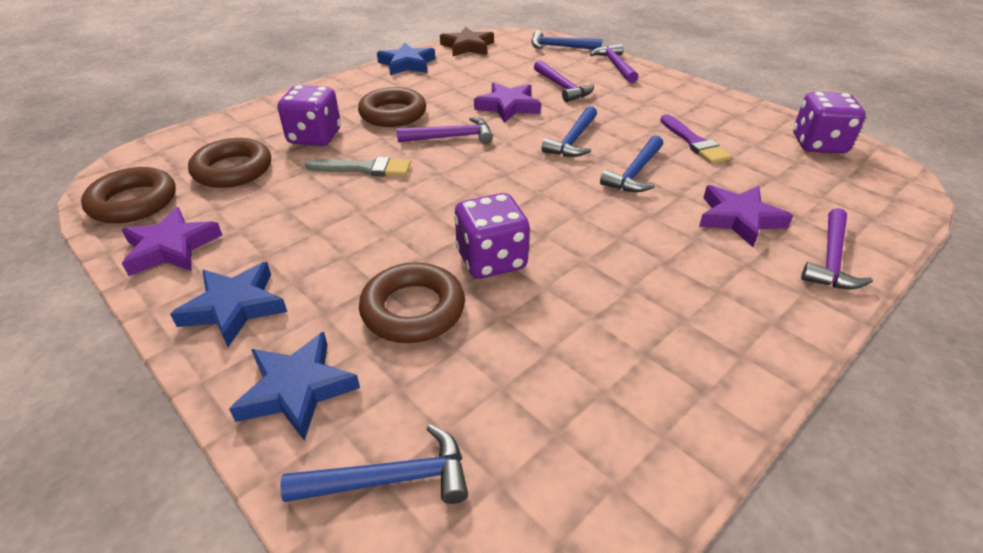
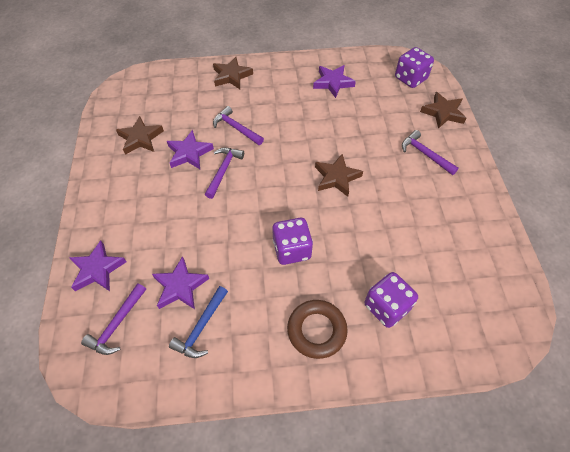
blue hammer: 4 -> 1
blue star: 3 -> 0
brown ring: 4 -> 1
brown star: 1 -> 4
grey brush: 1 -> 0
purple brush: 1 -> 0
purple star: 3 -> 4

